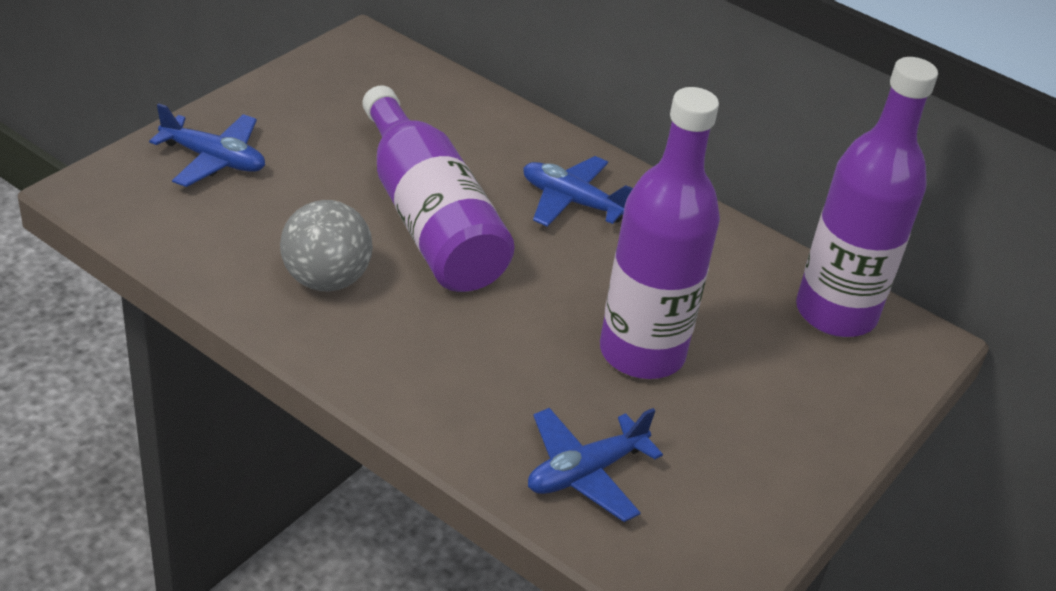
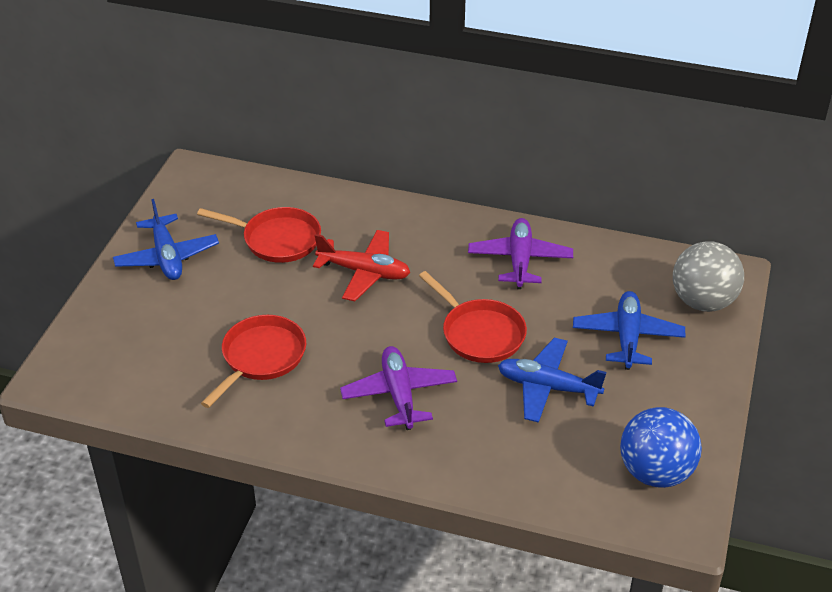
blue ball: 0 -> 1
purple bottle: 3 -> 0
purple plane: 0 -> 2
red pan: 0 -> 3
red plane: 0 -> 1

